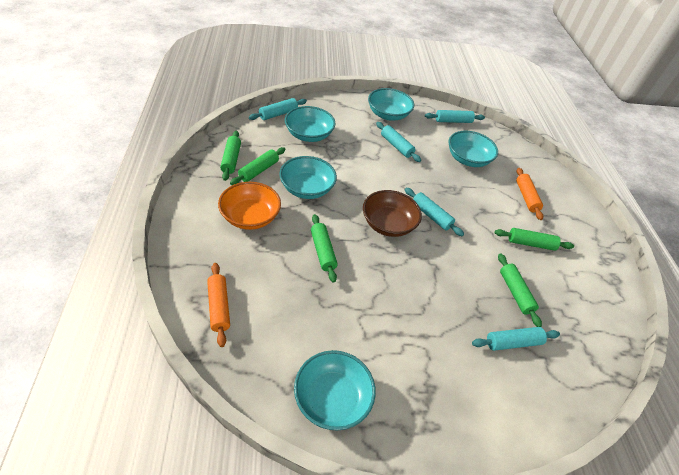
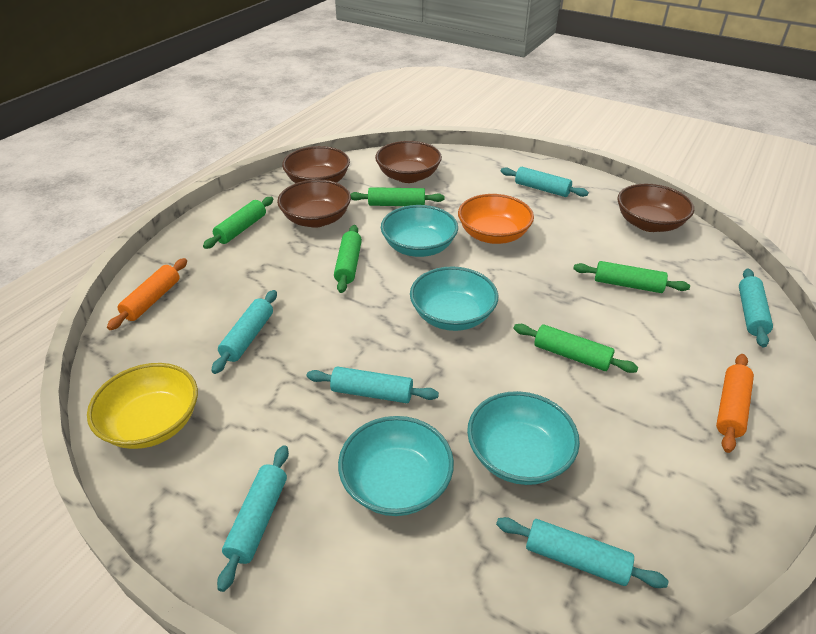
brown bowl: 1 -> 4
turquoise bowl: 5 -> 4
turquoise rolling pin: 5 -> 6
yellow bowl: 0 -> 1

